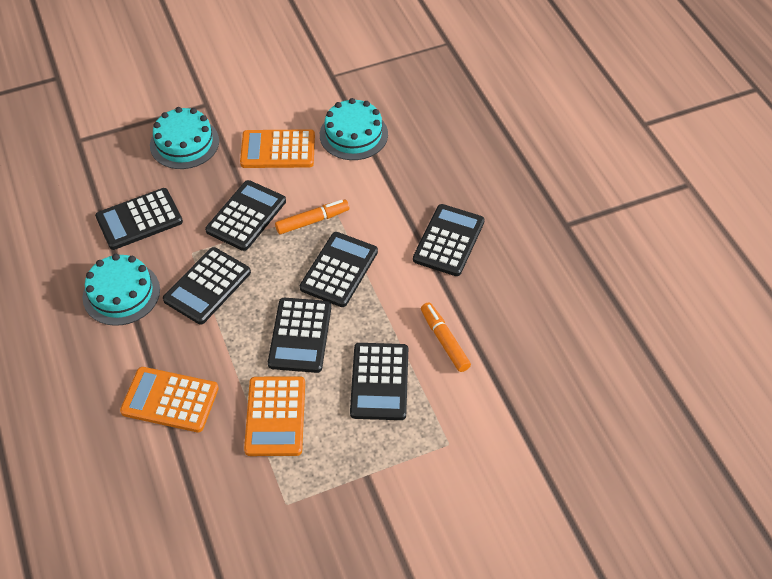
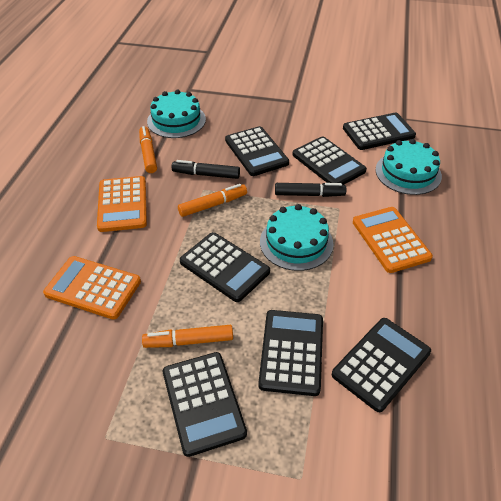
black marker: 0 -> 2
orange marker: 2 -> 3

